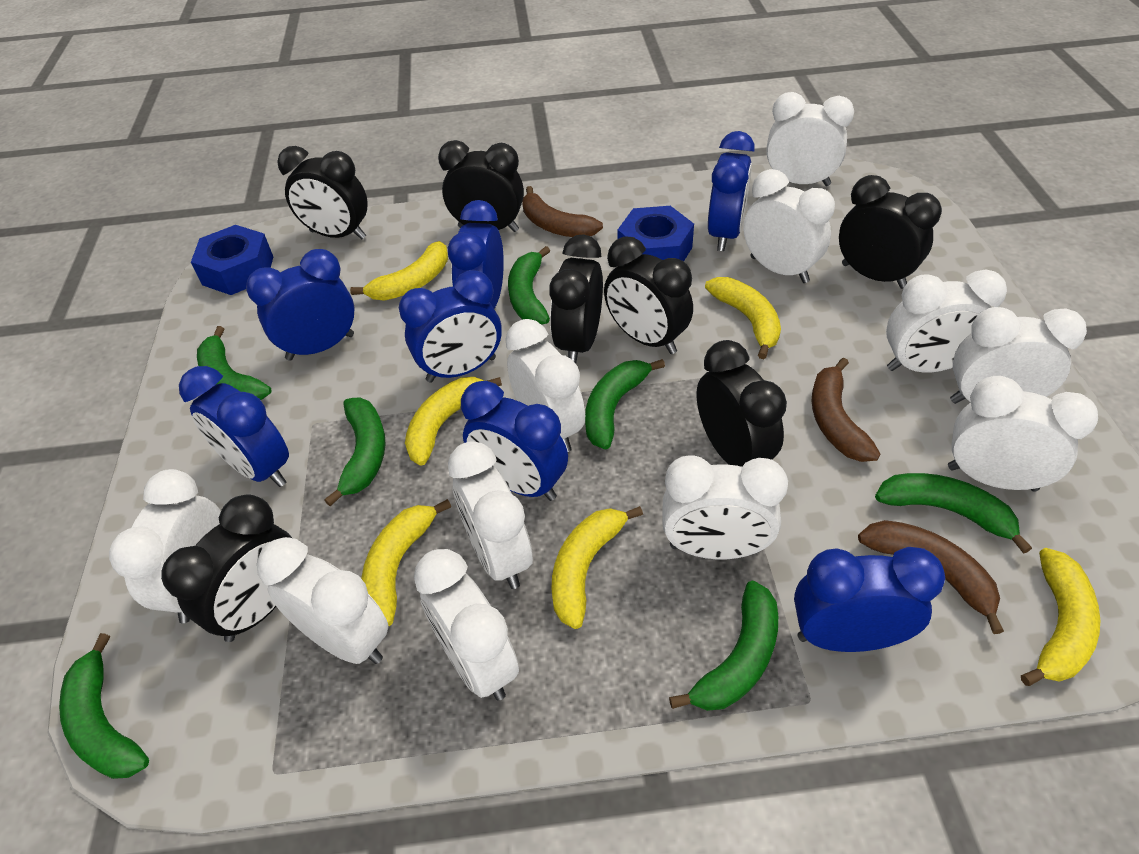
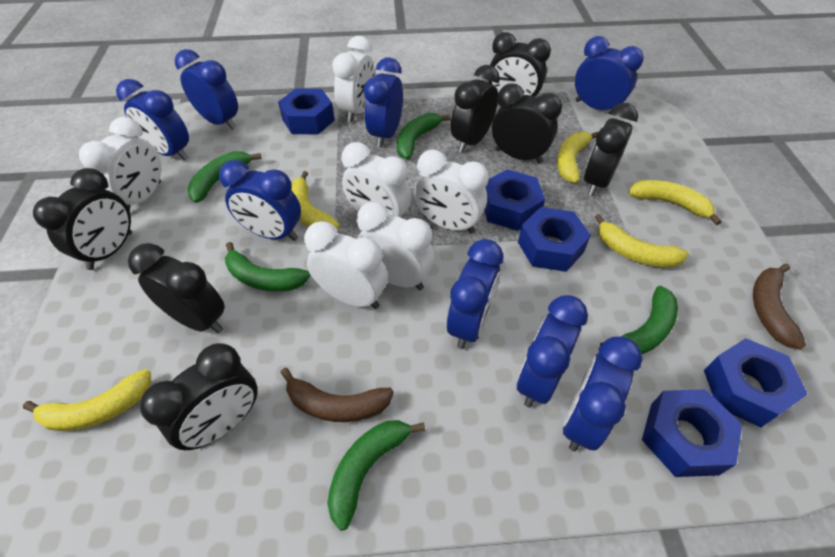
blue clock: 7 -> 8
blue nut: 2 -> 5
brown banana: 3 -> 2
green banana: 7 -> 5
white clock: 11 -> 6
yellow banana: 6 -> 5

